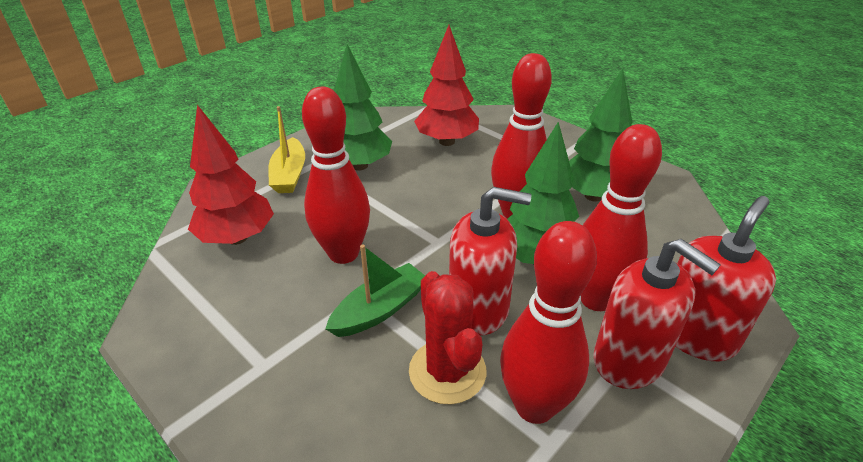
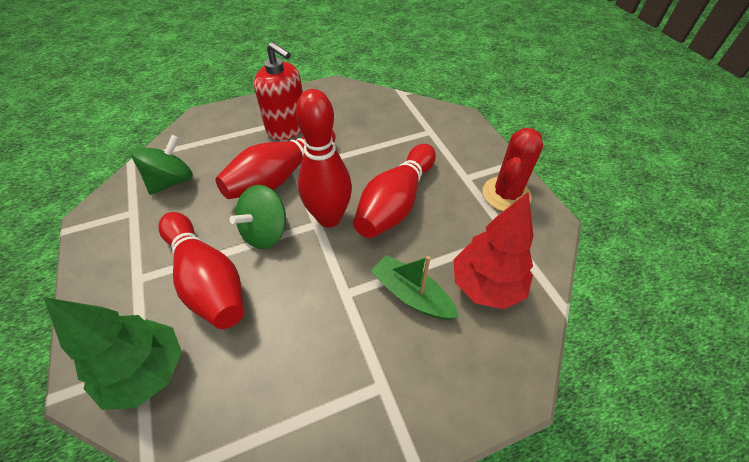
green spinning top: 0 -> 2
green tree: 3 -> 1
red soap dispenser: 3 -> 1
red tree: 2 -> 1
yellow boat: 1 -> 0

